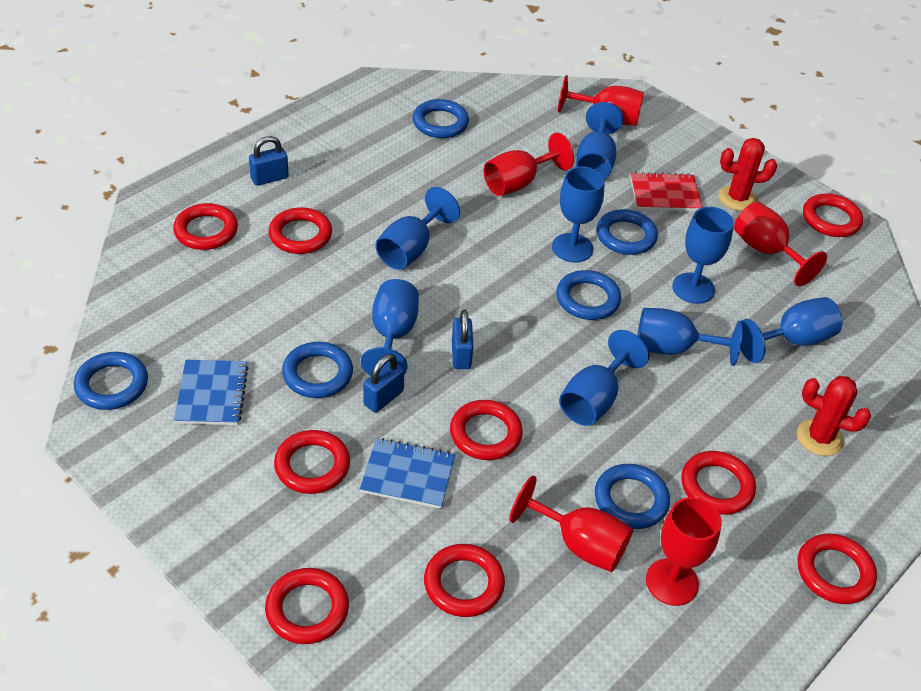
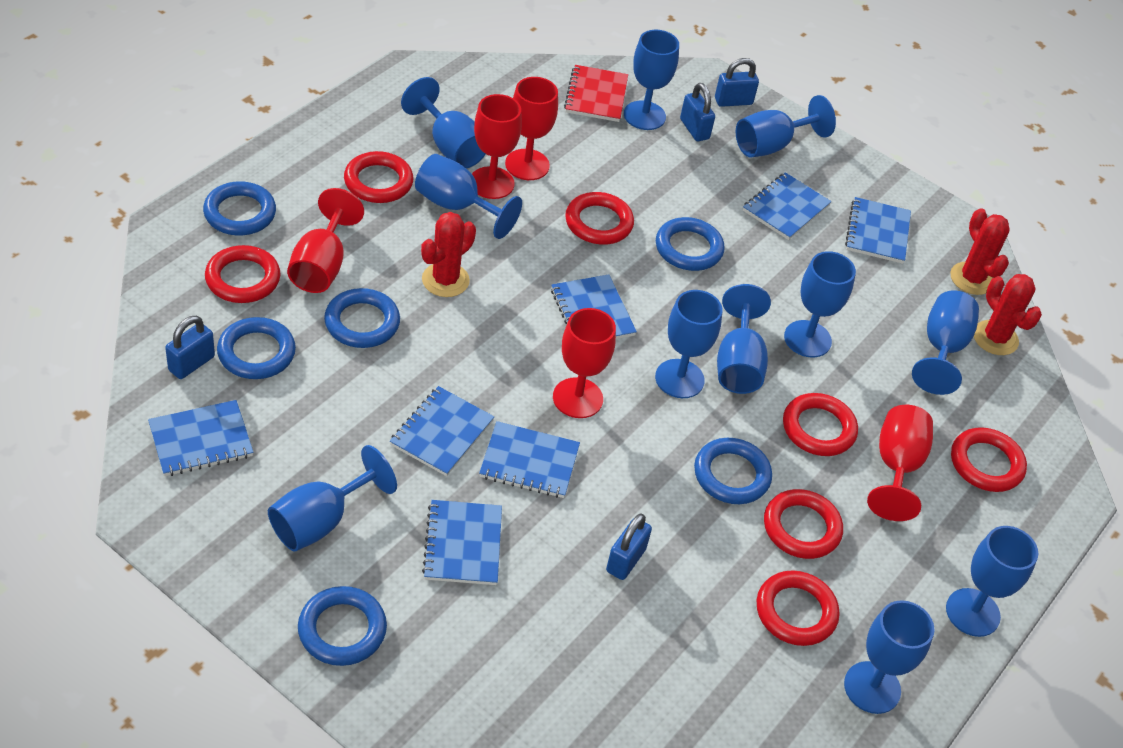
blue goblet: 8 -> 11
blue notebook: 2 -> 7
blue padlock: 3 -> 4
red cactus: 2 -> 3
red ring: 9 -> 7

